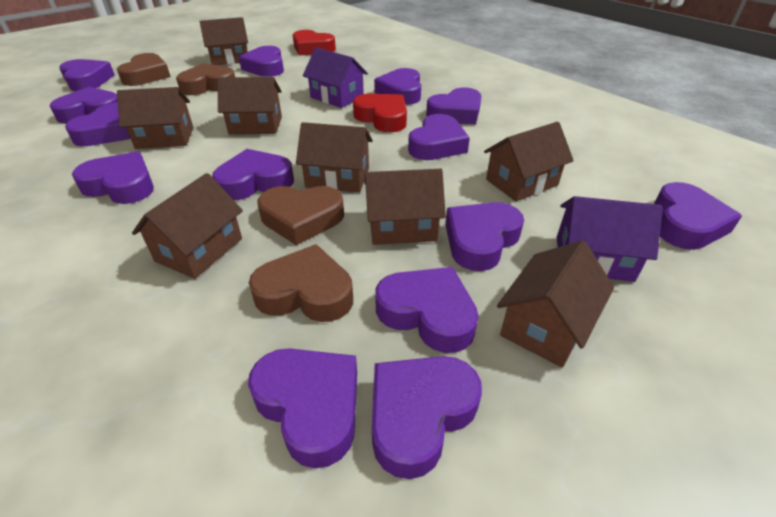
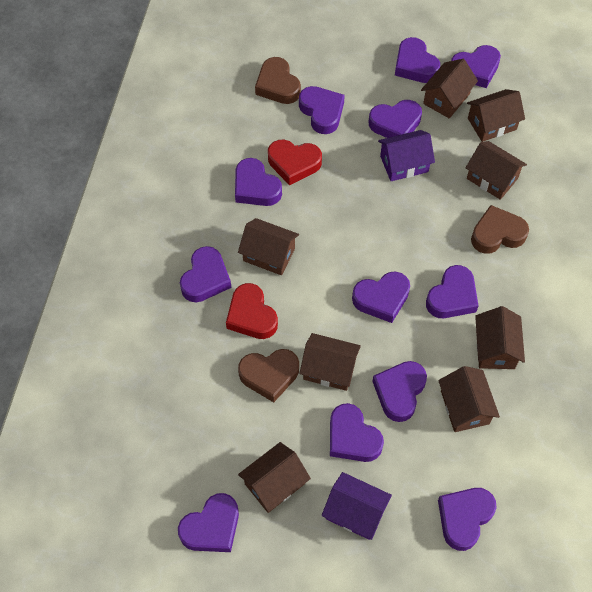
brown heart: 4 -> 3
purple heart: 14 -> 12

